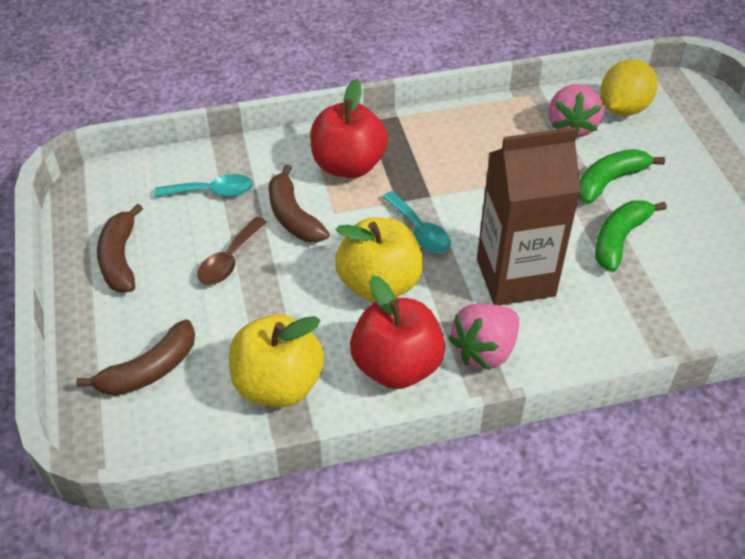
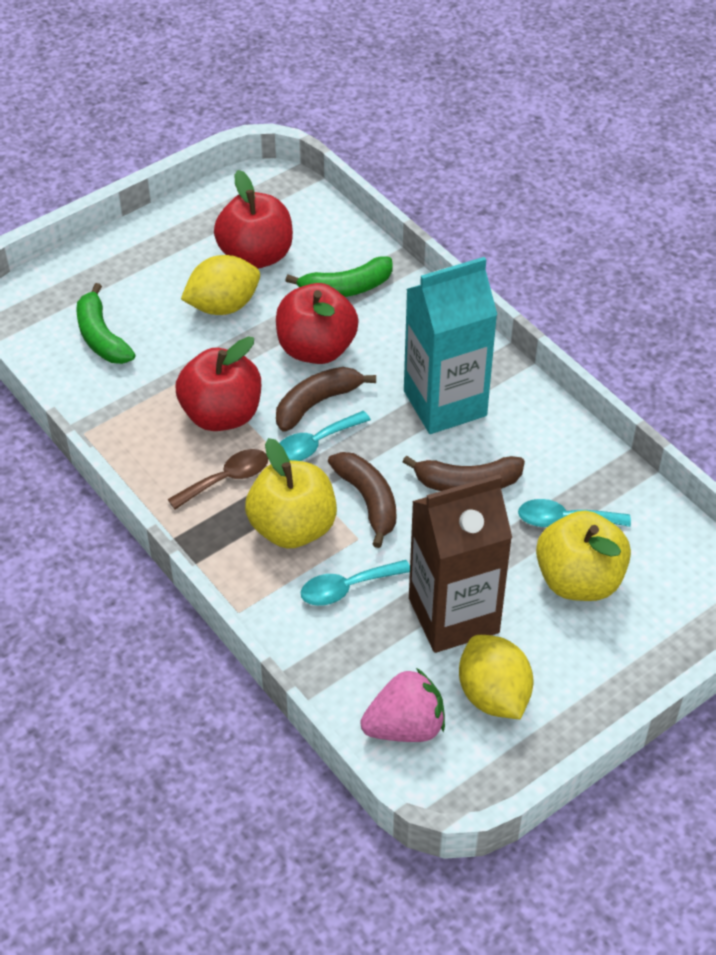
pink strawberry: 2 -> 1
red apple: 2 -> 3
turquoise carton: 0 -> 1
turquoise spoon: 2 -> 3
yellow lemon: 1 -> 2

